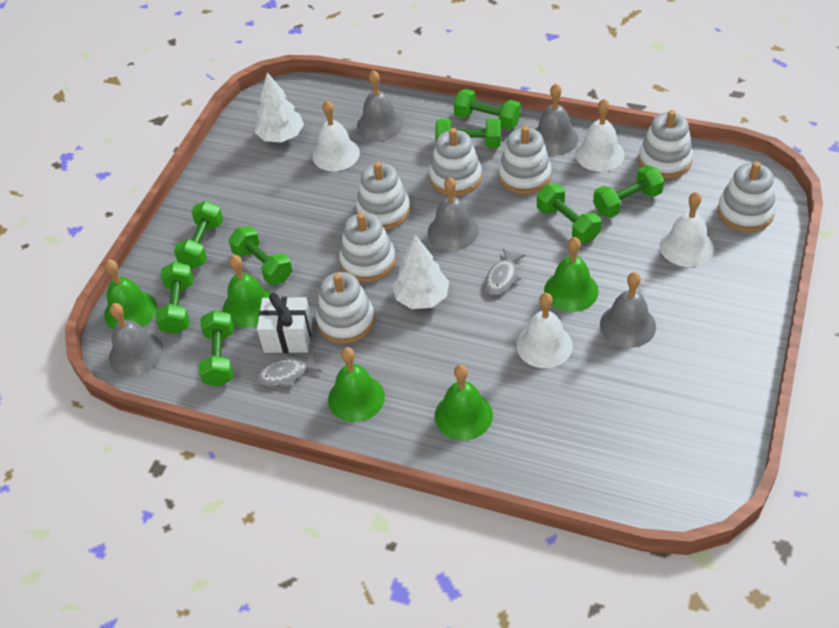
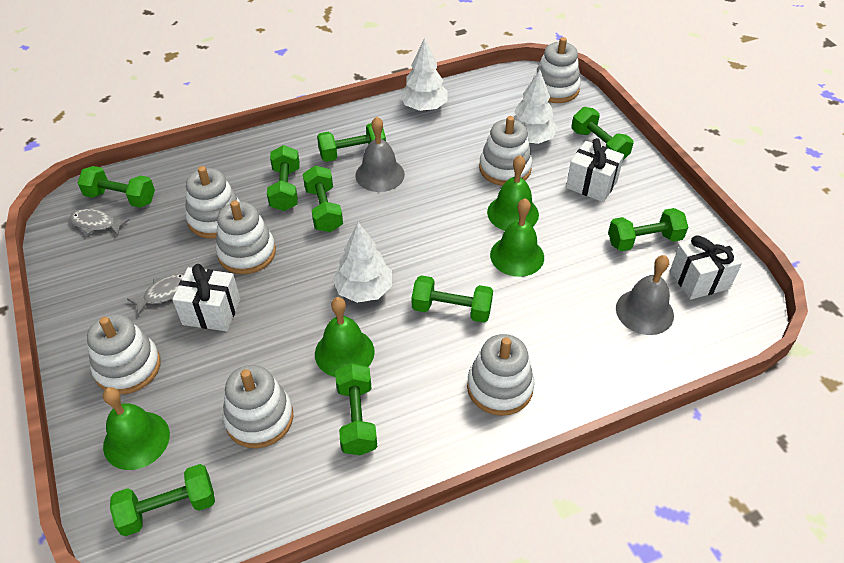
green bell: 5 -> 4
green dumbbell: 8 -> 9
grey bell: 5 -> 2
white bell: 4 -> 0
white gift: 1 -> 3
white tree: 2 -> 3

